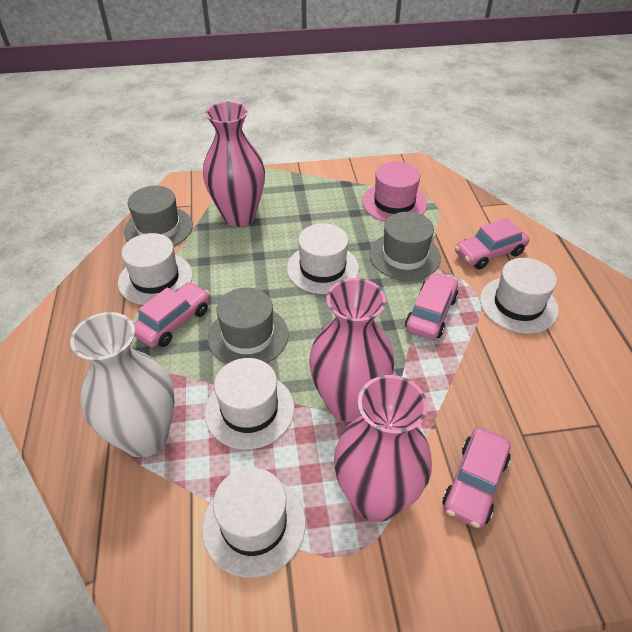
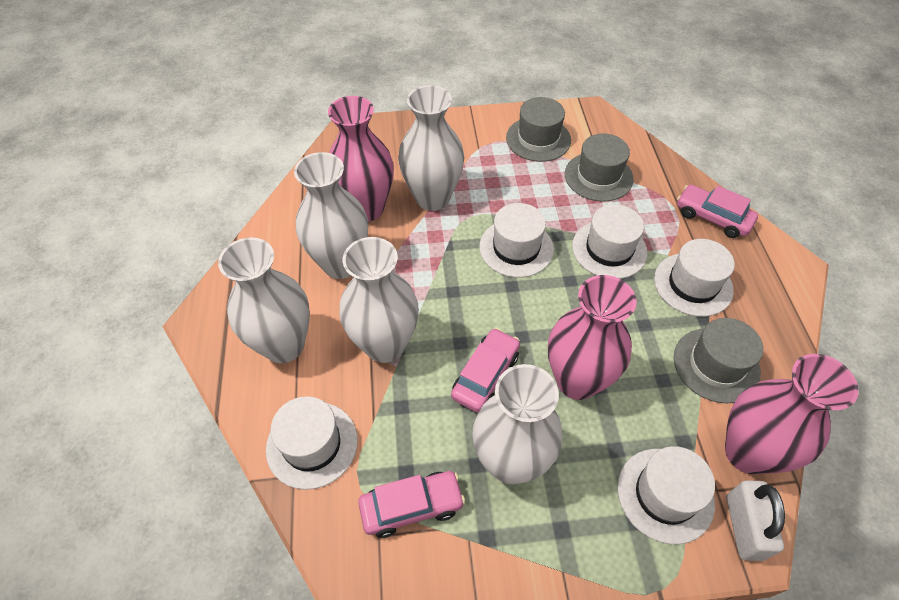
pink car: 4 -> 3
pink hat: 1 -> 0
white padlock: 0 -> 1
white vase: 1 -> 5

